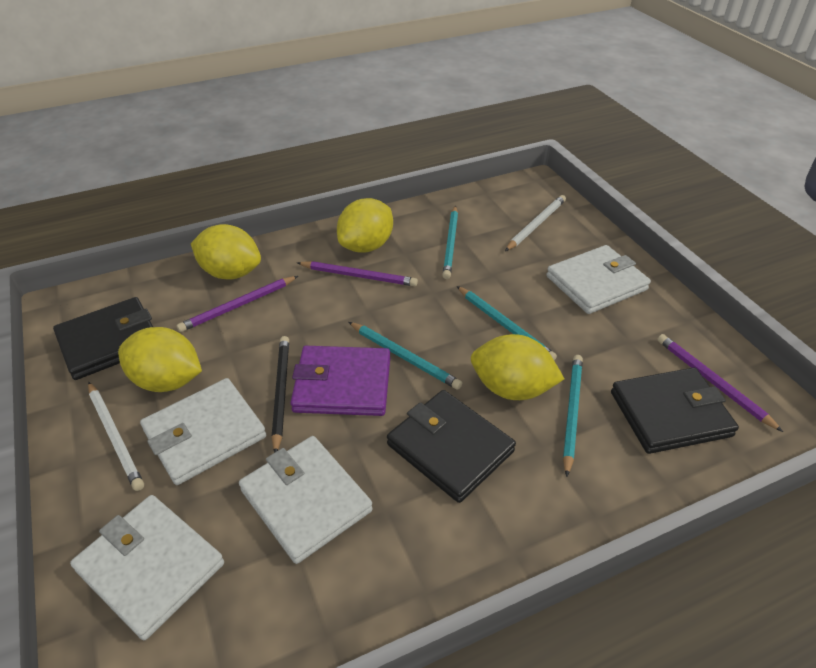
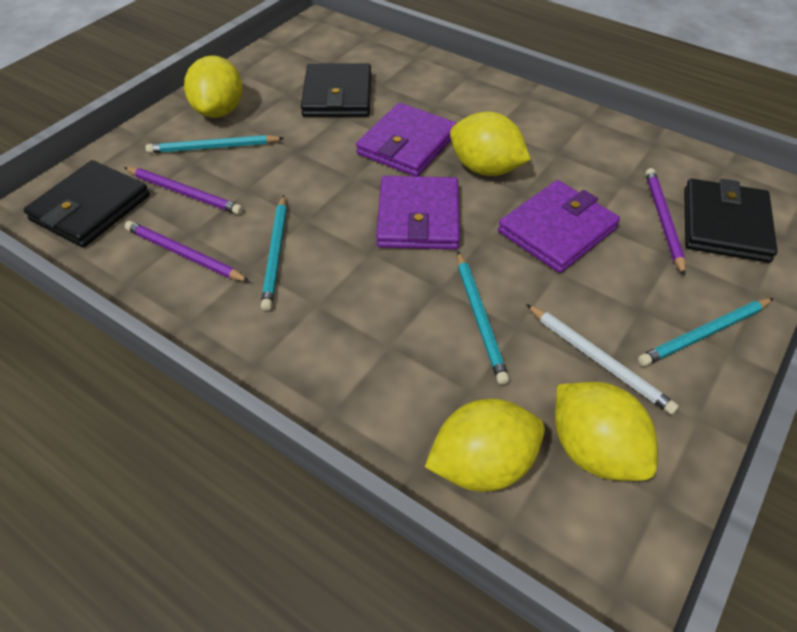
black pencil: 1 -> 0
purple wallet: 1 -> 3
white pencil: 2 -> 1
white wallet: 4 -> 0

